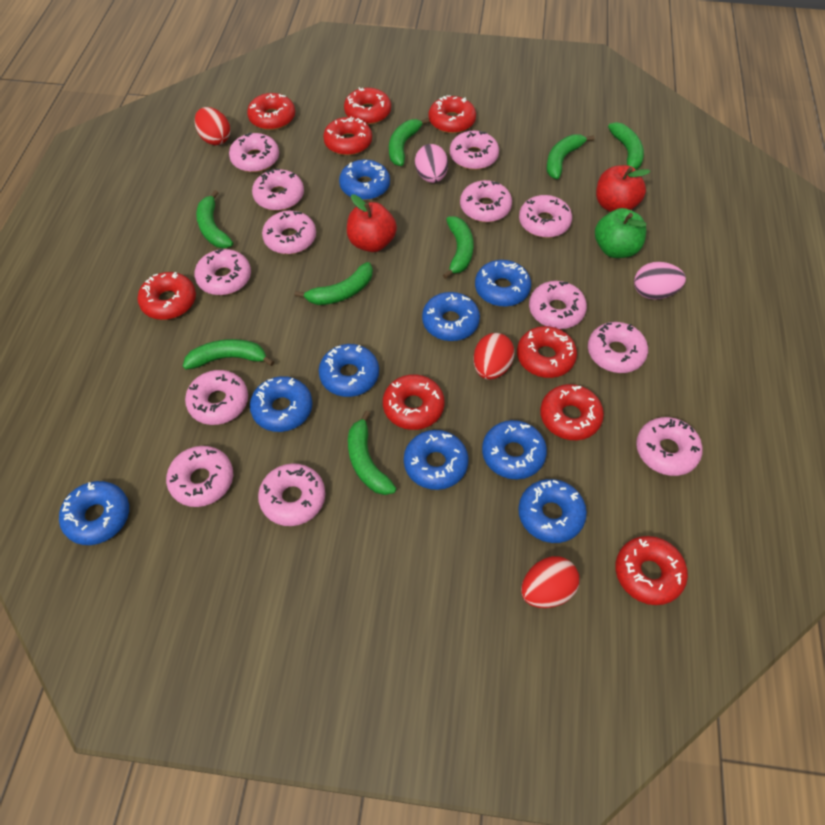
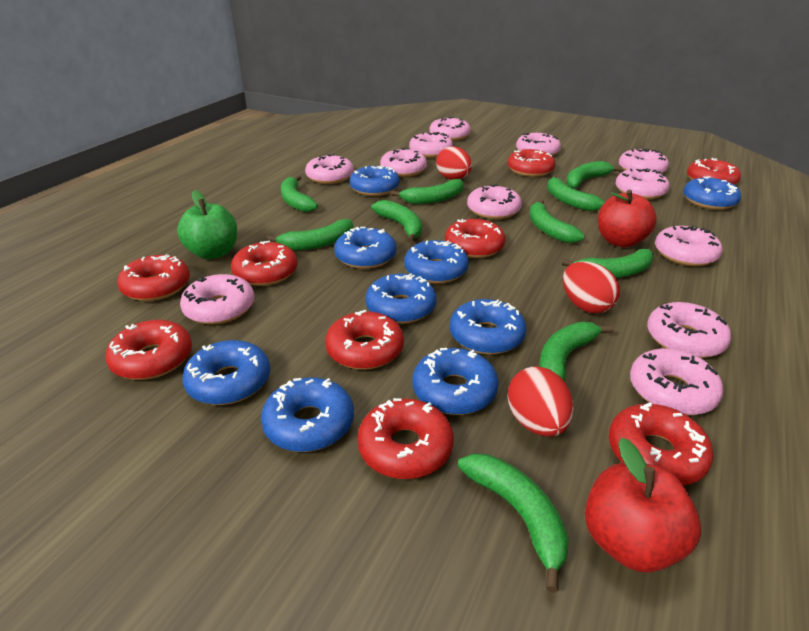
green banana: 8 -> 10
pink donut: 13 -> 12
pink egg: 2 -> 0

